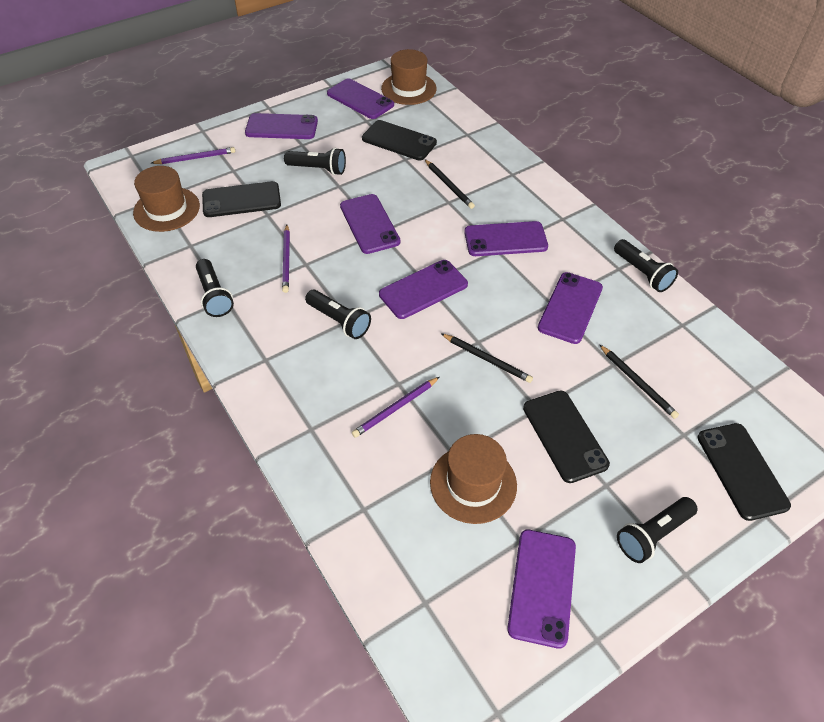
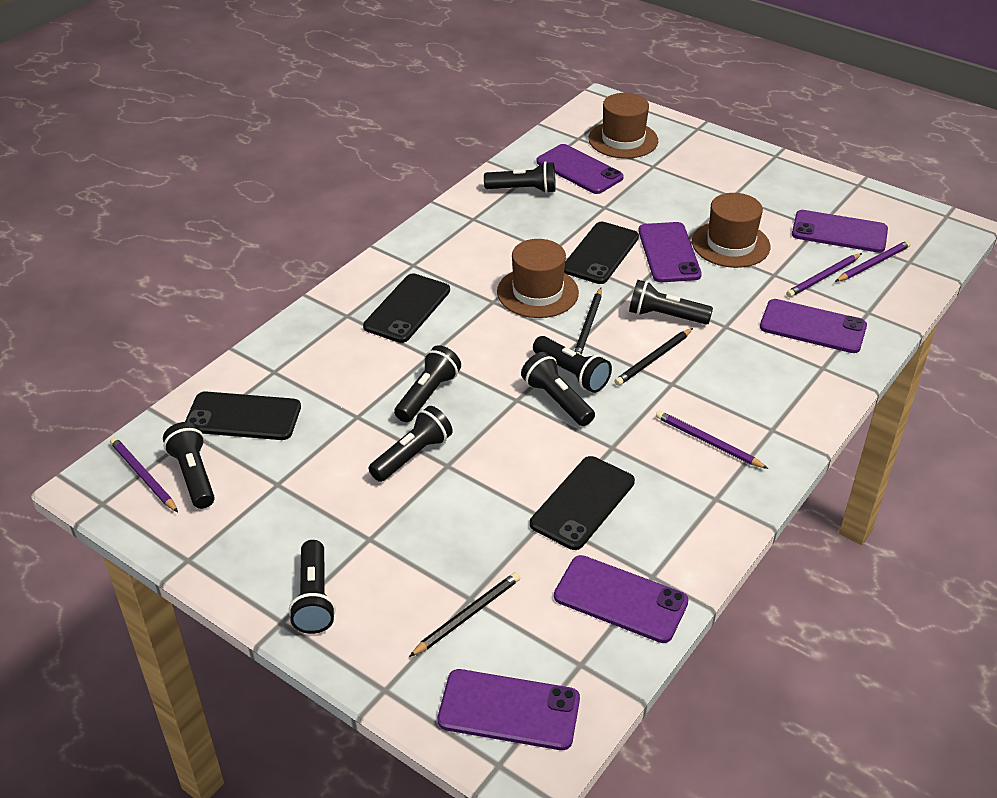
black flashlight: 5 -> 8
purple pencil: 3 -> 4
purple phone: 7 -> 6

